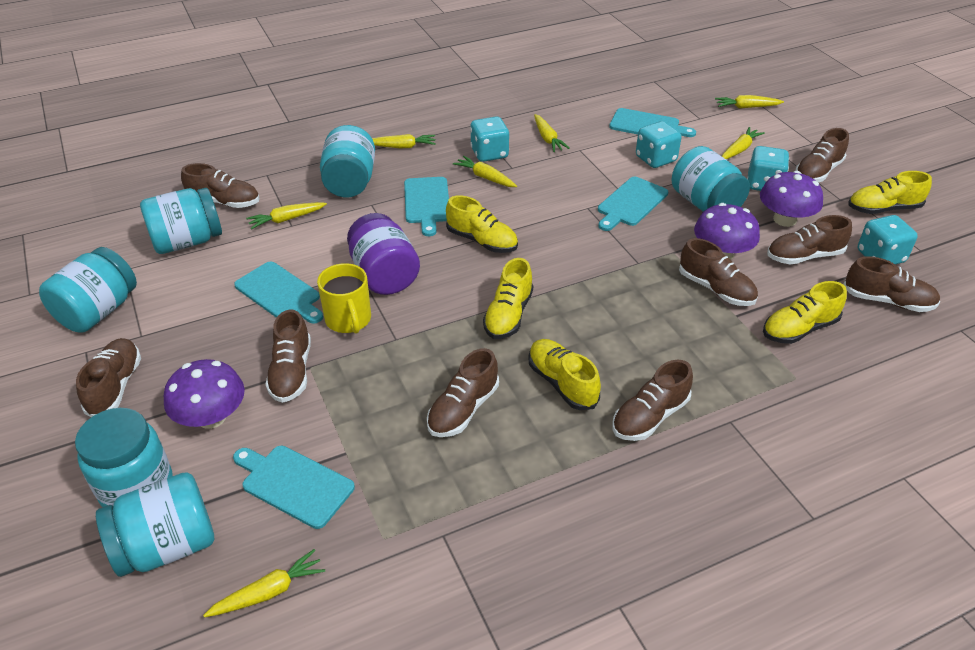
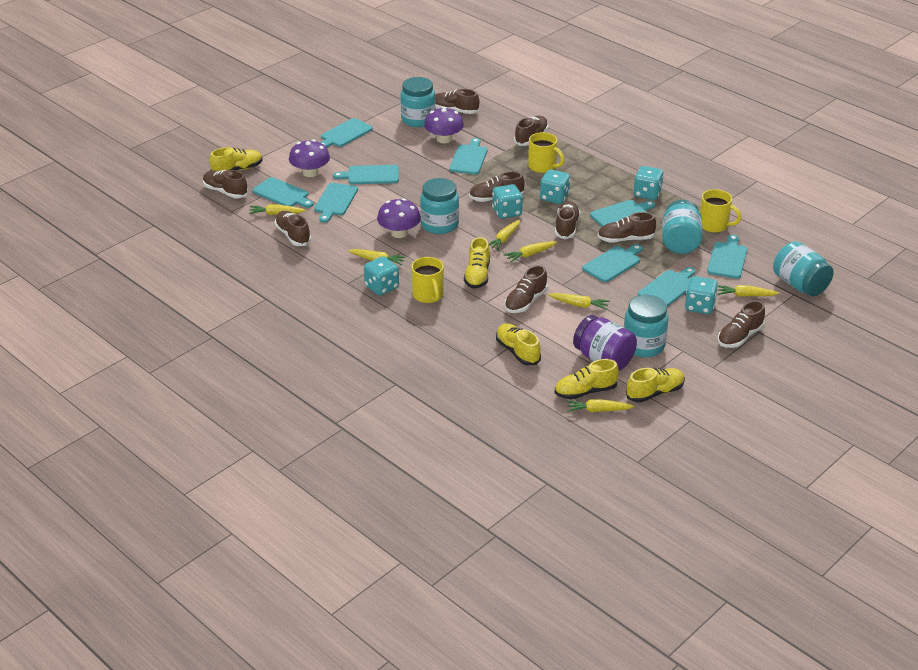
turquoise cutting board: 5 -> 9
turquoise dice: 4 -> 5
turquoise jar: 6 -> 5
yellow mug: 1 -> 3

